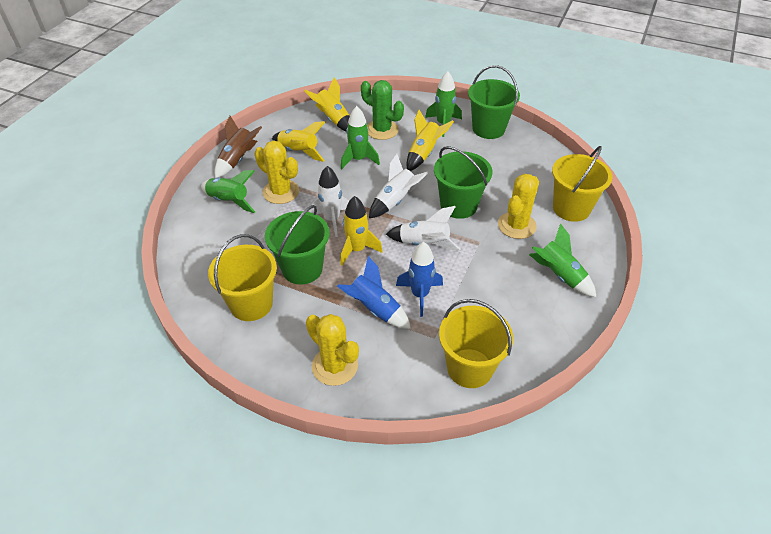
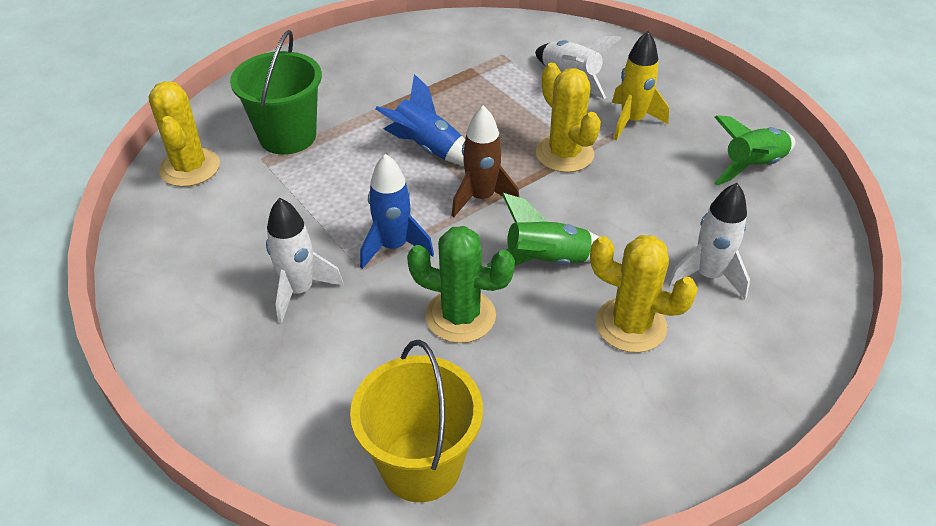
green bucket: 3 -> 1
green rocket: 4 -> 2
yellow bucket: 3 -> 1
yellow rocket: 4 -> 1

